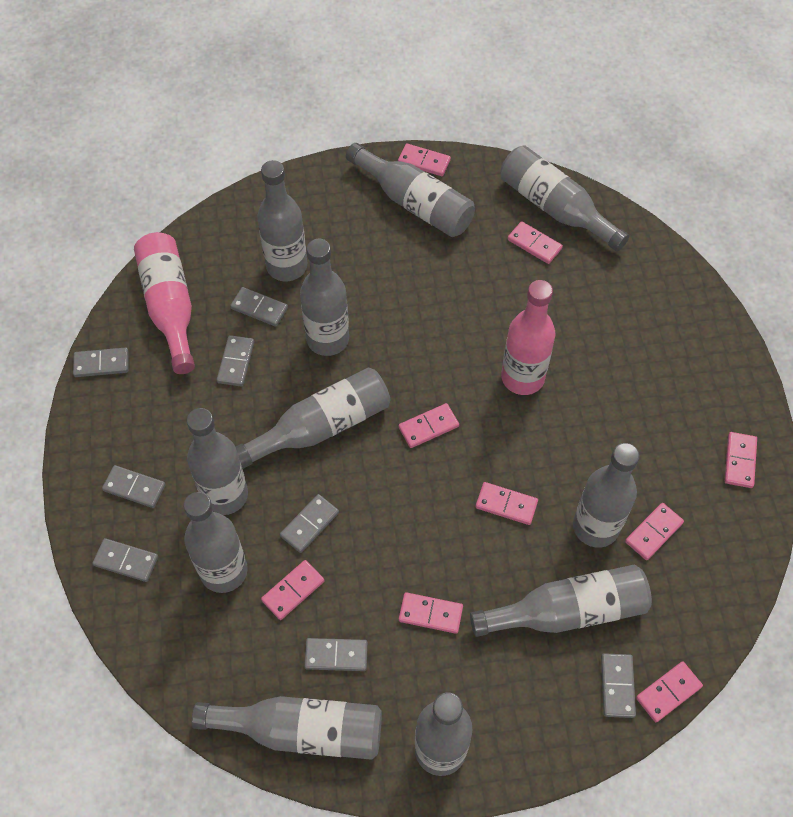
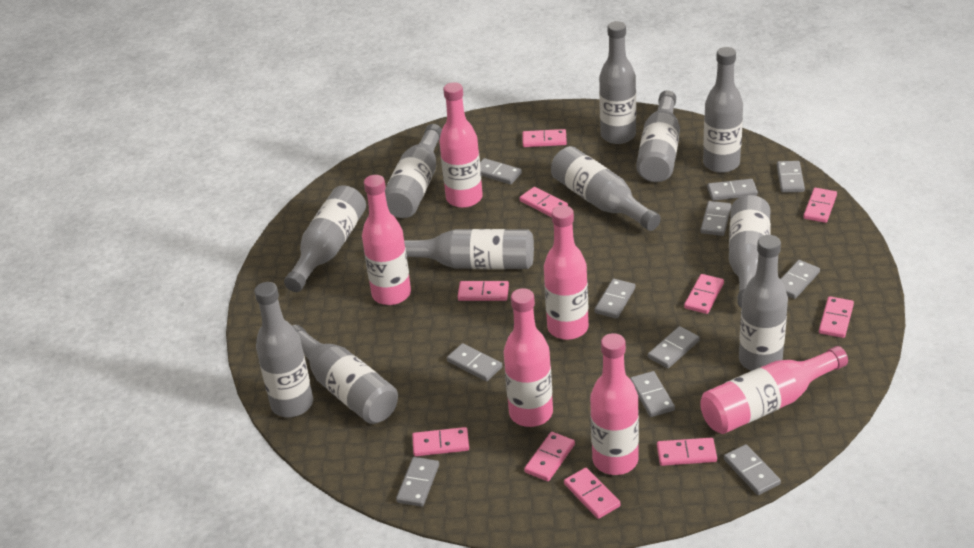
grey domino: 8 -> 11
pink bottle: 2 -> 6
pink domino: 9 -> 10

